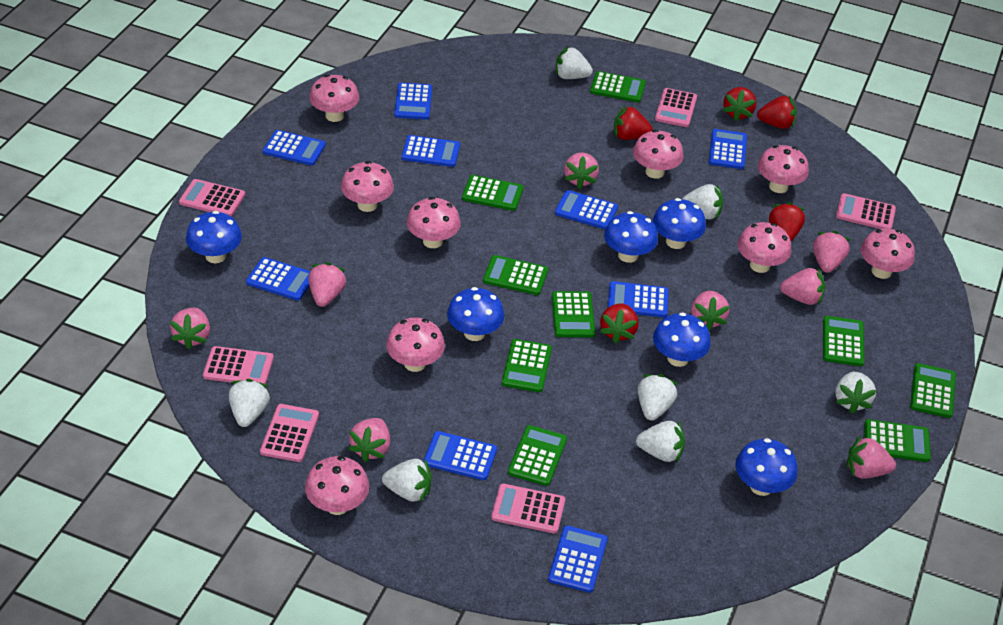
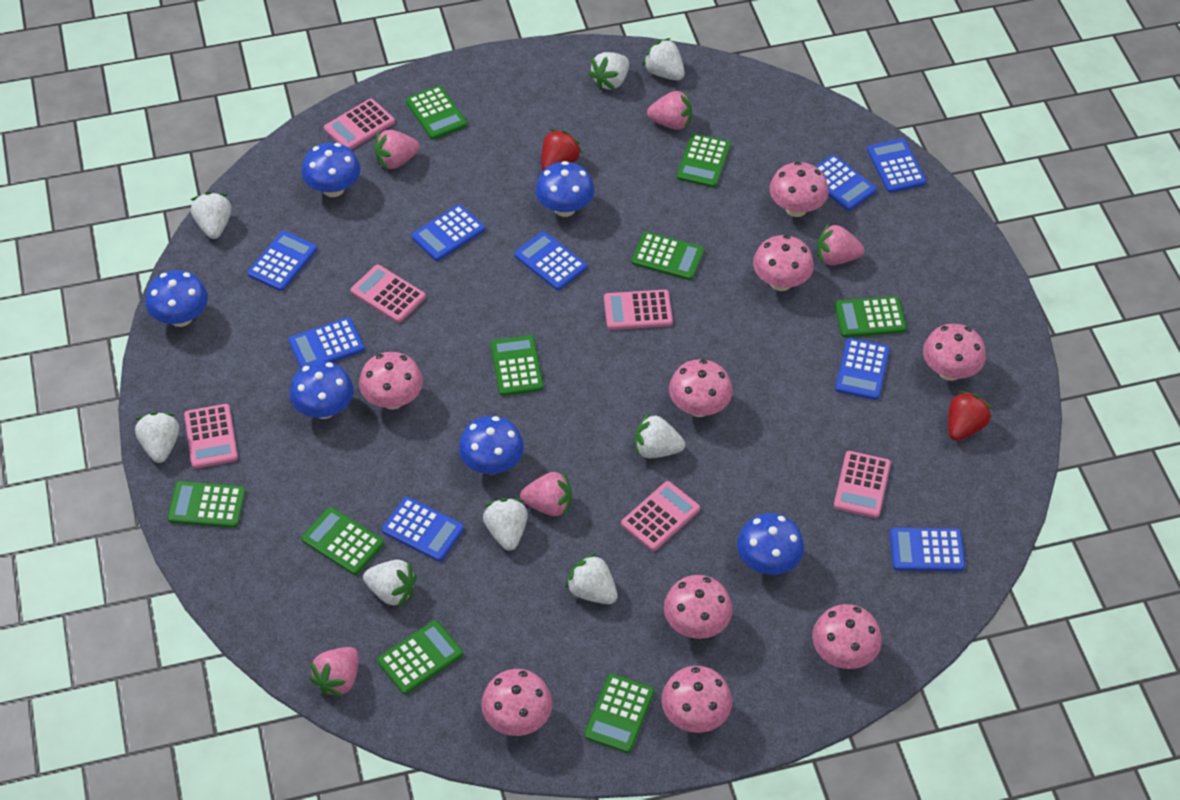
pink strawberry: 8 -> 5
red strawberry: 5 -> 2
white strawberry: 7 -> 8

